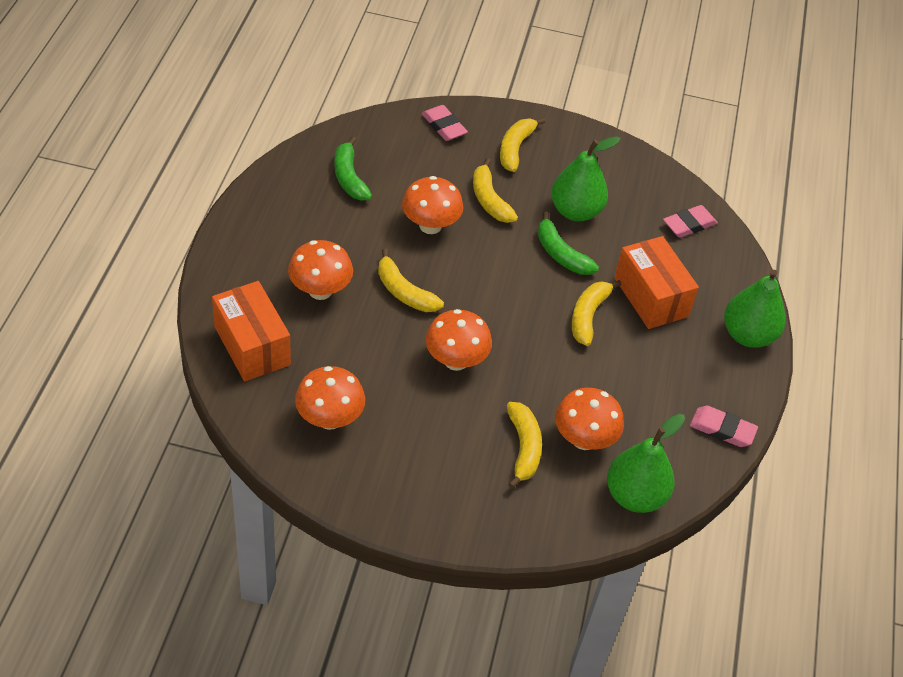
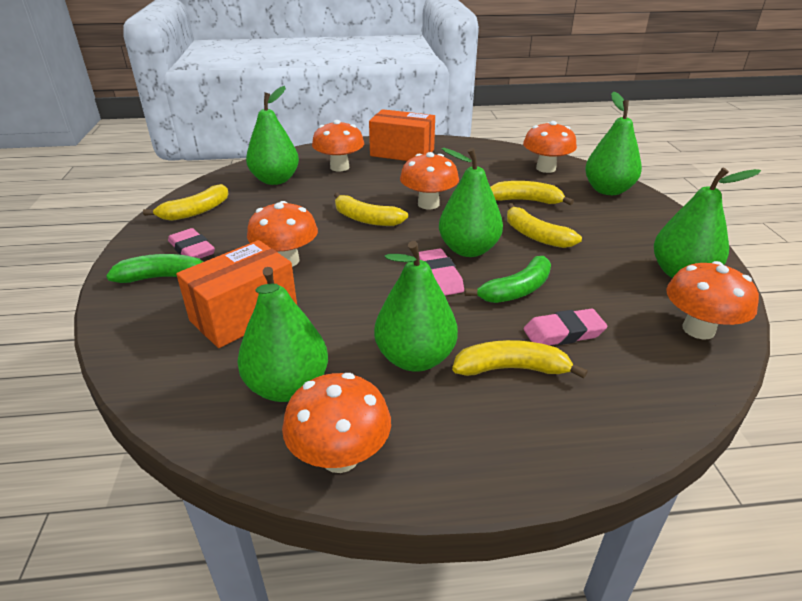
green pear: 3 -> 6
orange mushroom: 5 -> 6

